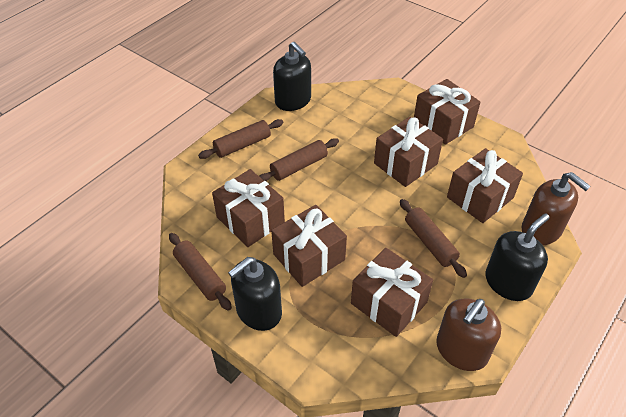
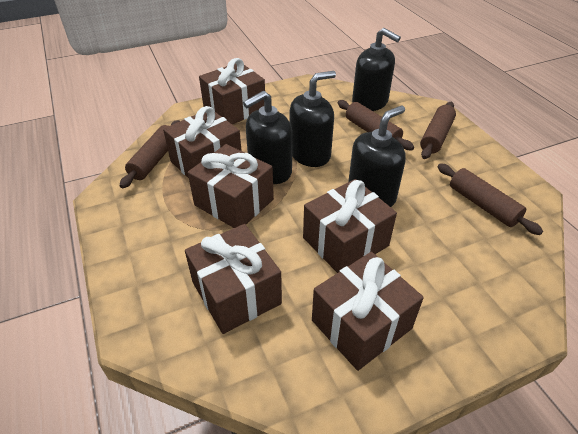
black soap dispenser: 3 -> 4
brown soap dispenser: 2 -> 0

